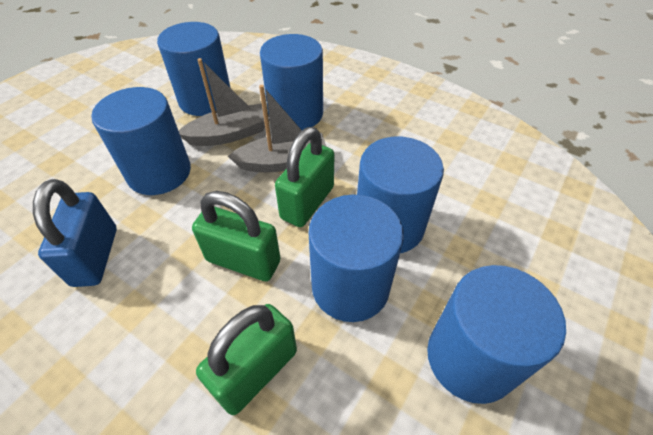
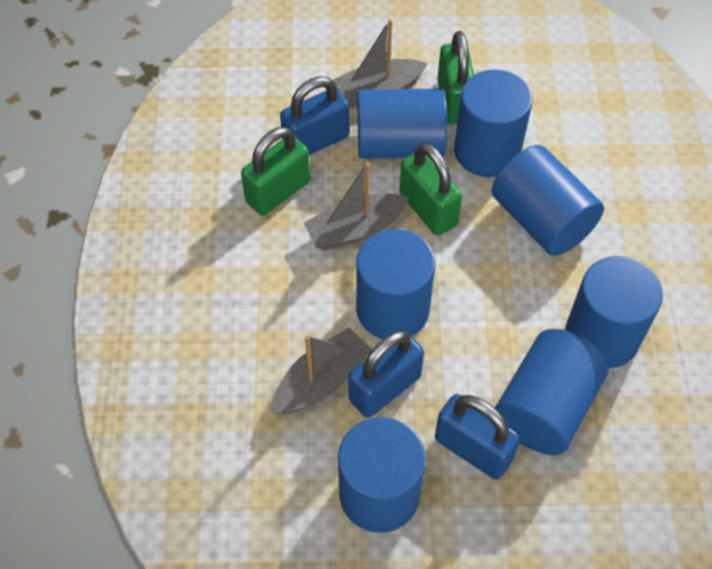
blue cylinder: 6 -> 7
blue padlock: 1 -> 3
grey boat: 2 -> 3

